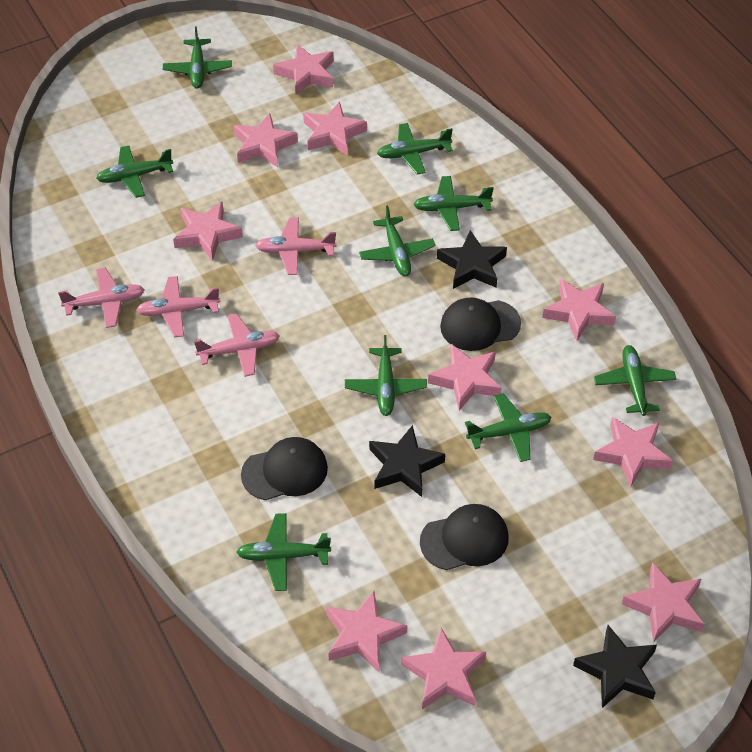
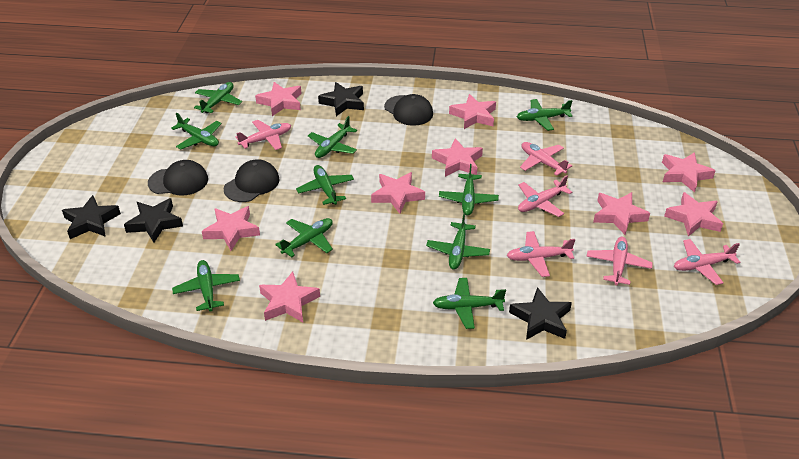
black star: 3 -> 4
green plane: 9 -> 10
pink plane: 4 -> 6
pink star: 10 -> 9

